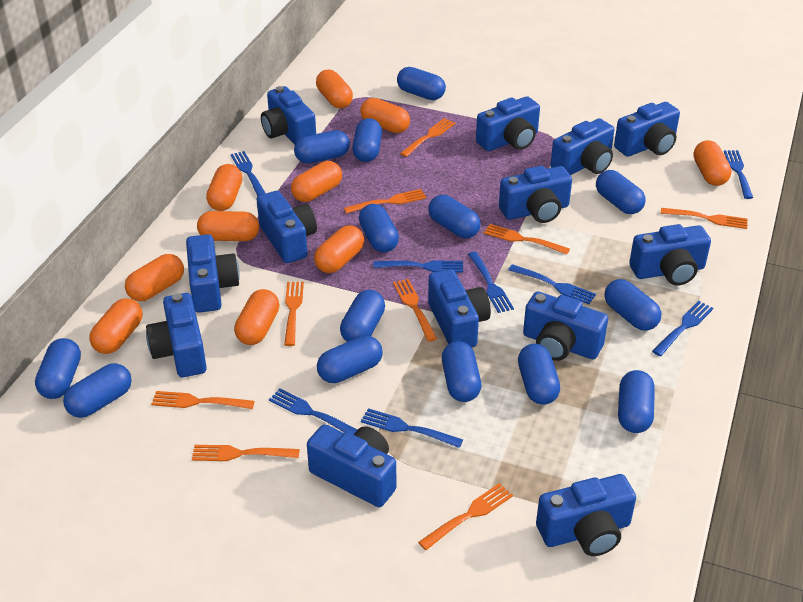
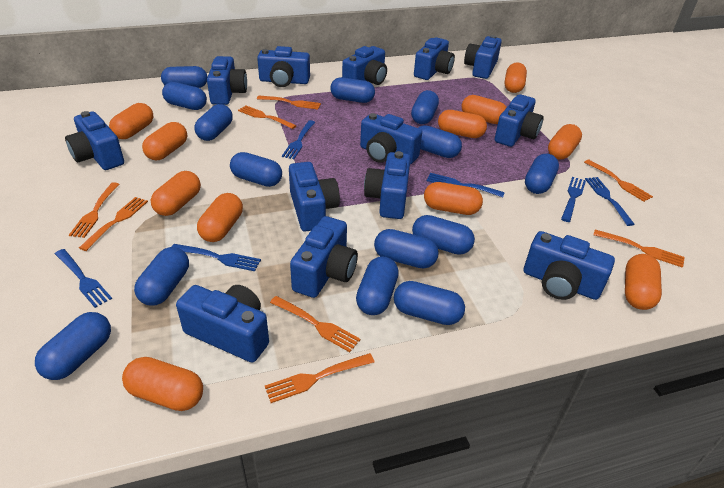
blue fork: 8 -> 6
orange capsule: 10 -> 11
orange fork: 9 -> 8

